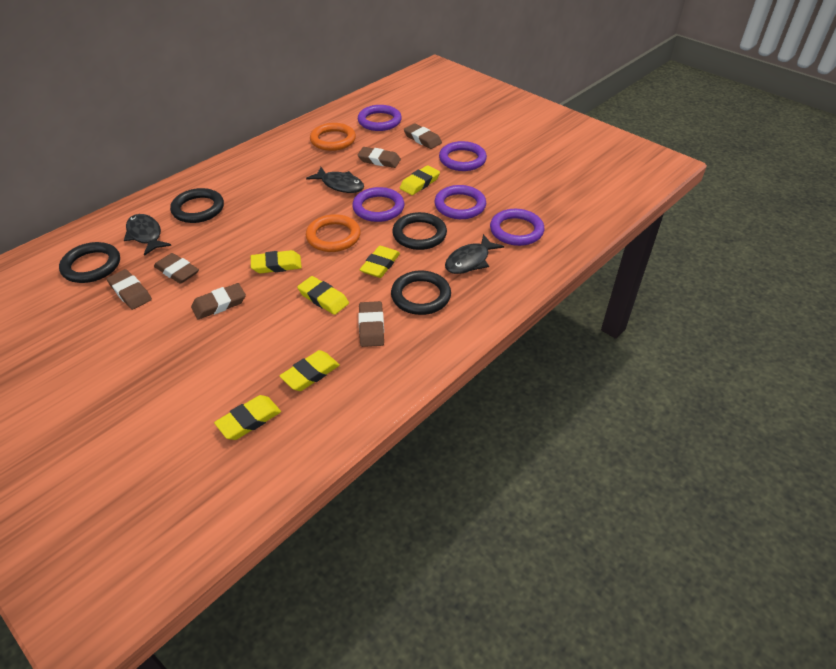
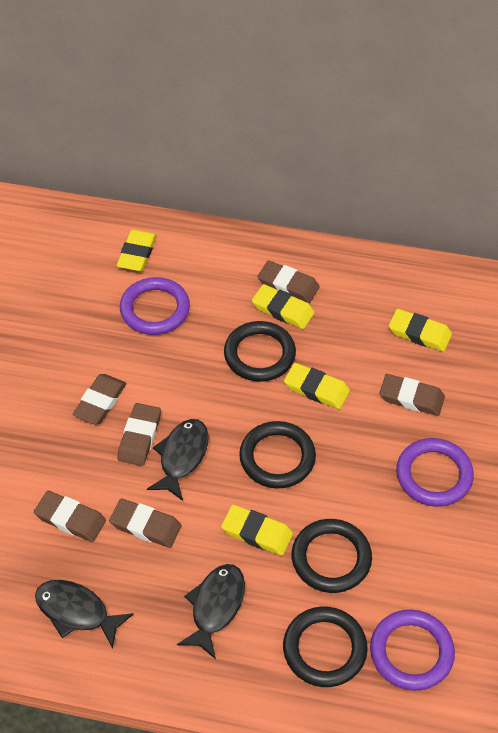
orange ring: 2 -> 0
purple ring: 5 -> 3
yellow eraser: 6 -> 5

